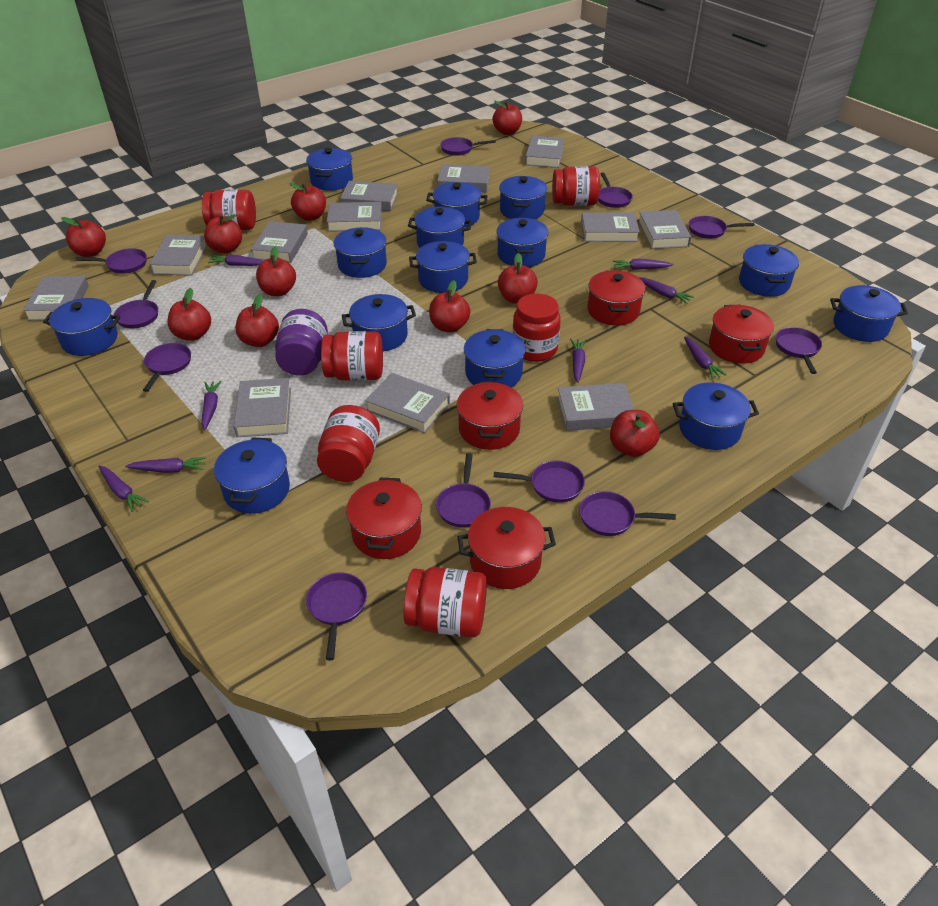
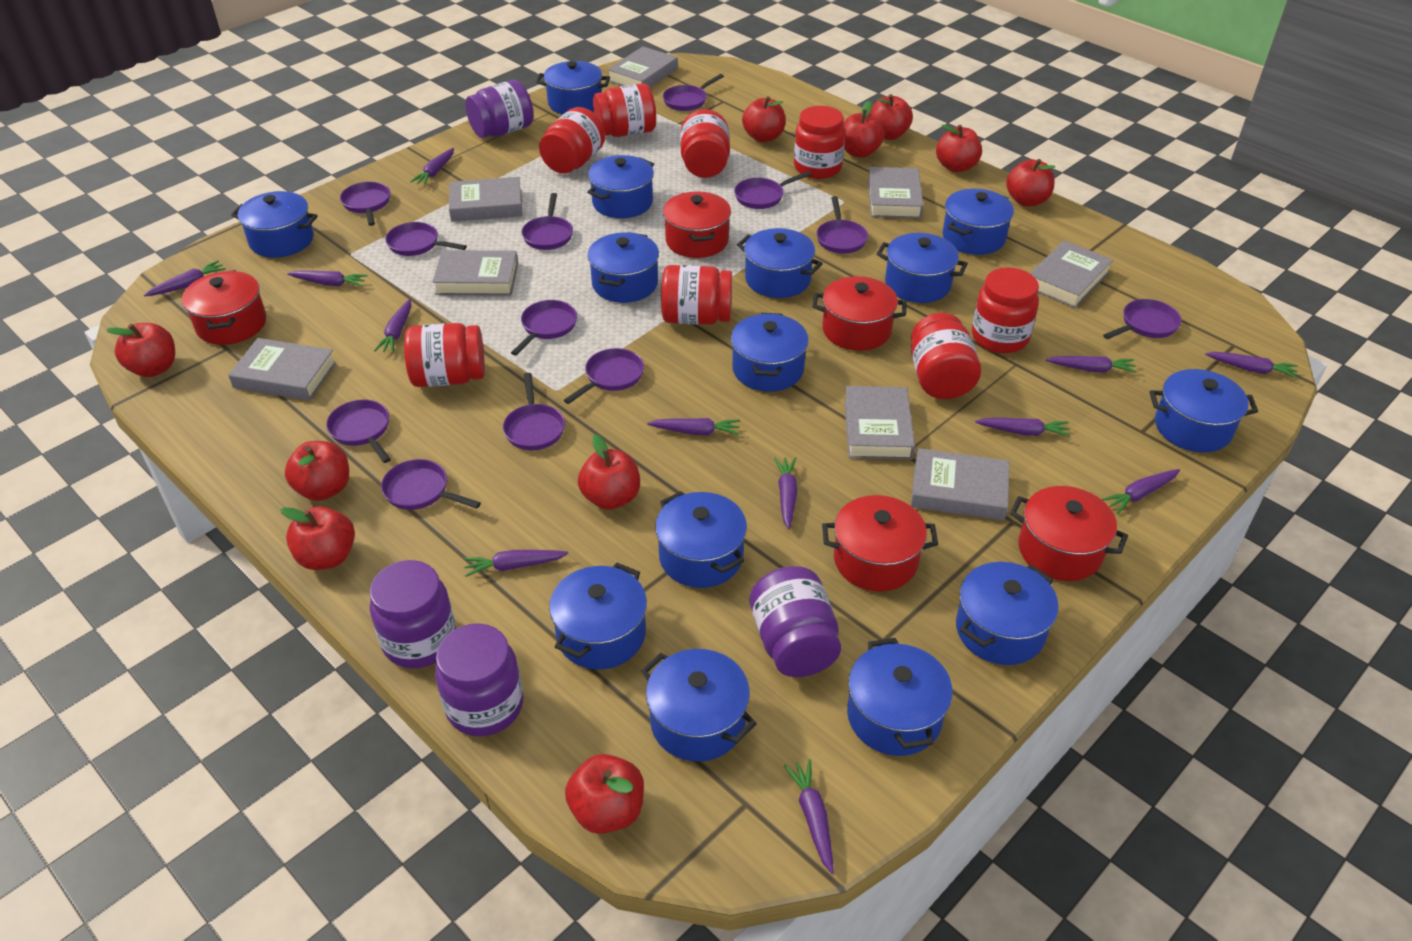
grey book: 12 -> 8
purple carrot: 8 -> 12
purple jar: 1 -> 4
purple pan: 11 -> 12
red jar: 6 -> 8

